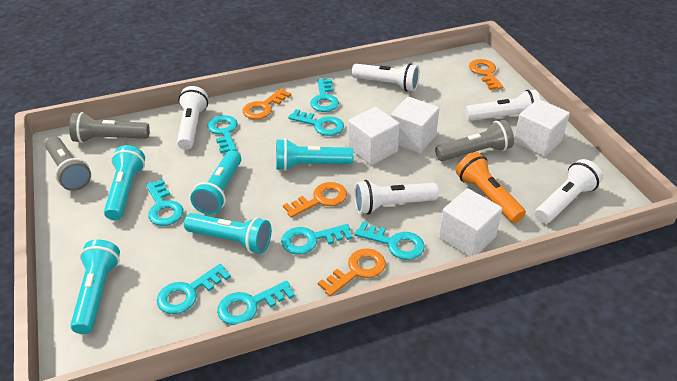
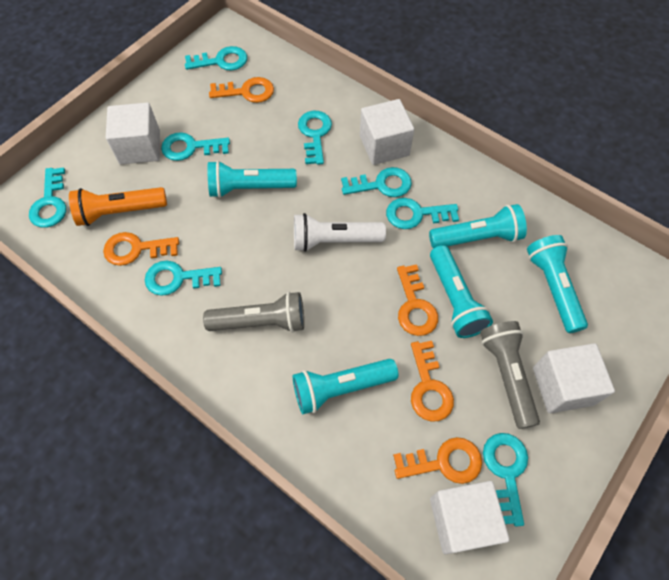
grey flashlight: 3 -> 2
orange key: 4 -> 5
white flashlight: 5 -> 1

